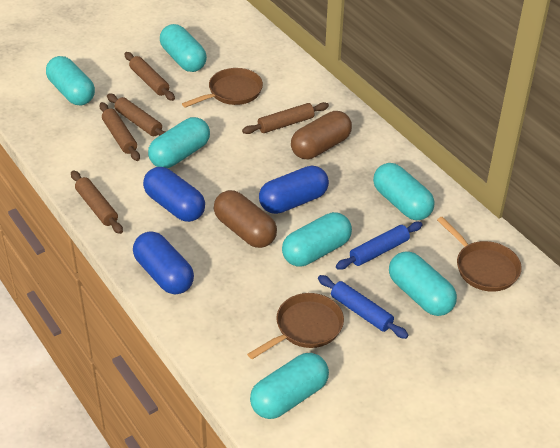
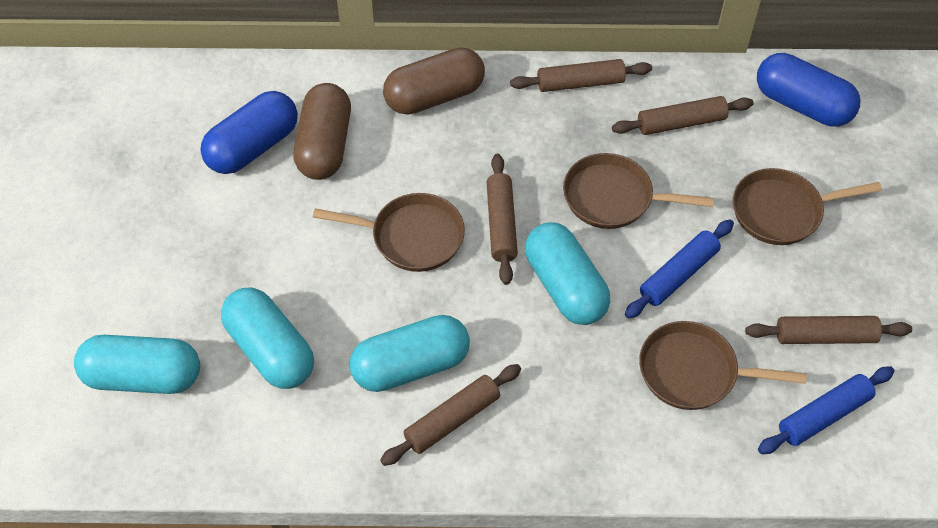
blue capsule: 3 -> 2
brown pan: 3 -> 4
turquoise capsule: 7 -> 4

